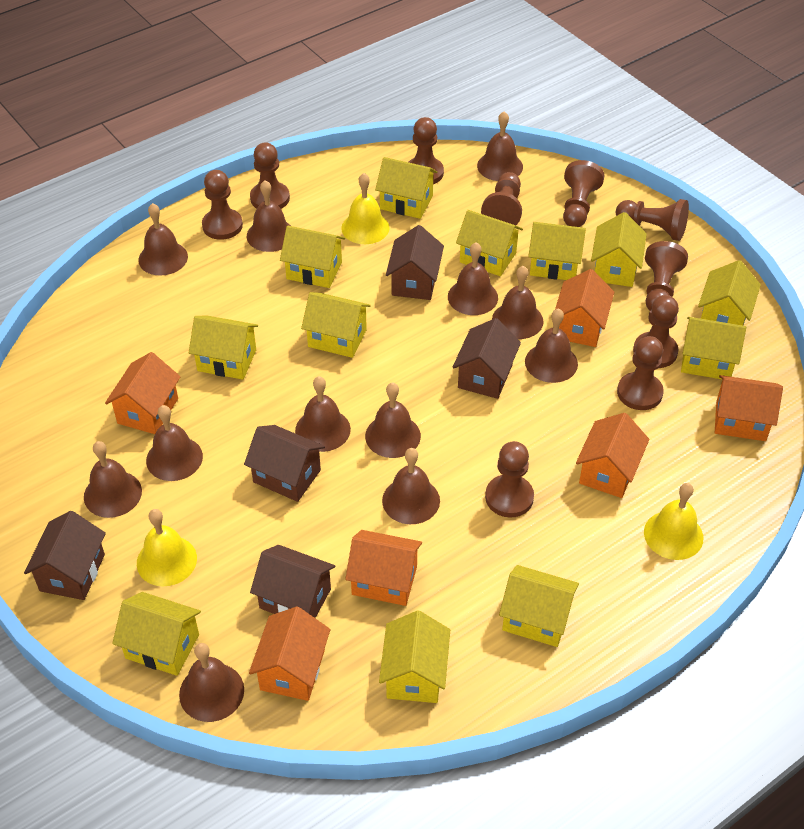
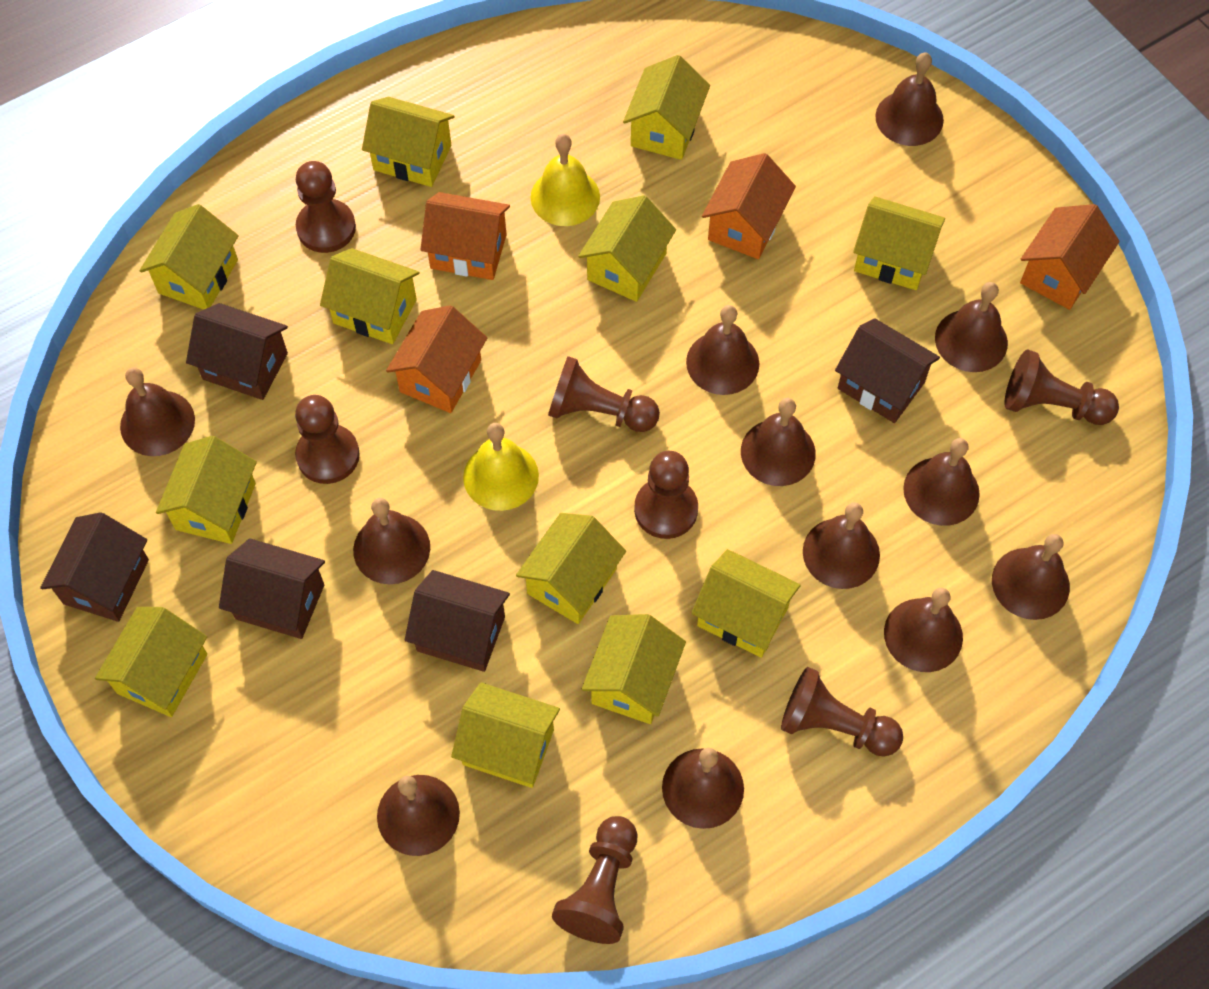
brown pawn: 10 -> 7
orange house: 6 -> 4
yellow bell: 3 -> 2

